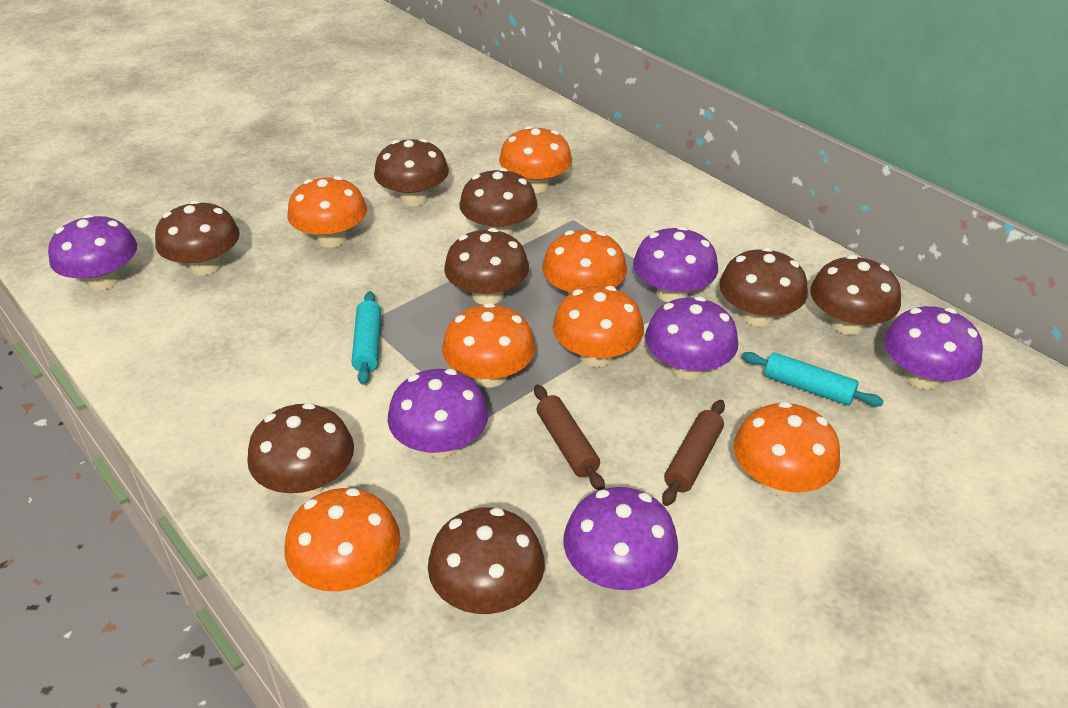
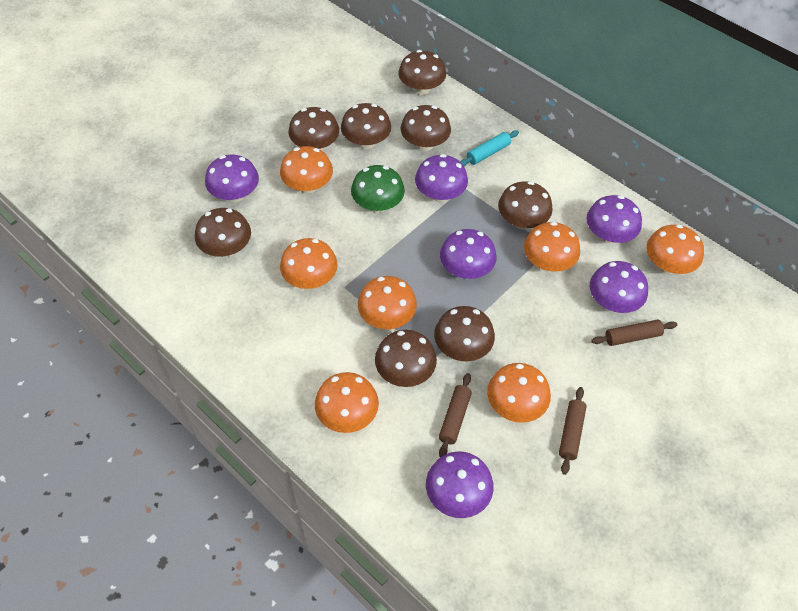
brown rolling pin: 2 -> 3
green mushroom: 0 -> 1
turquoise rolling pin: 2 -> 1

